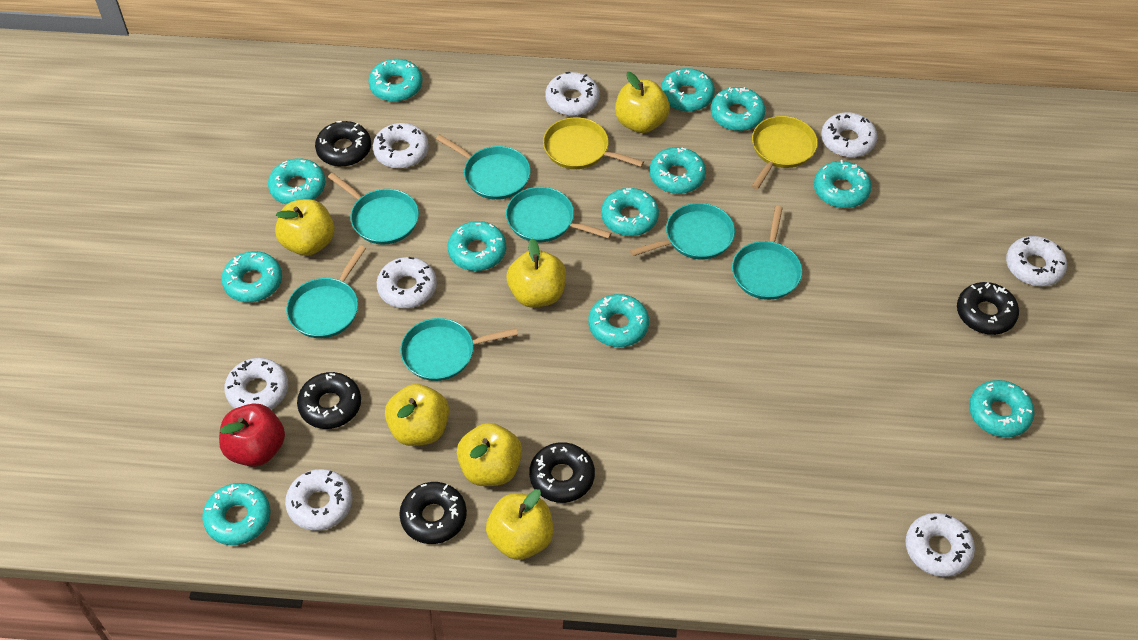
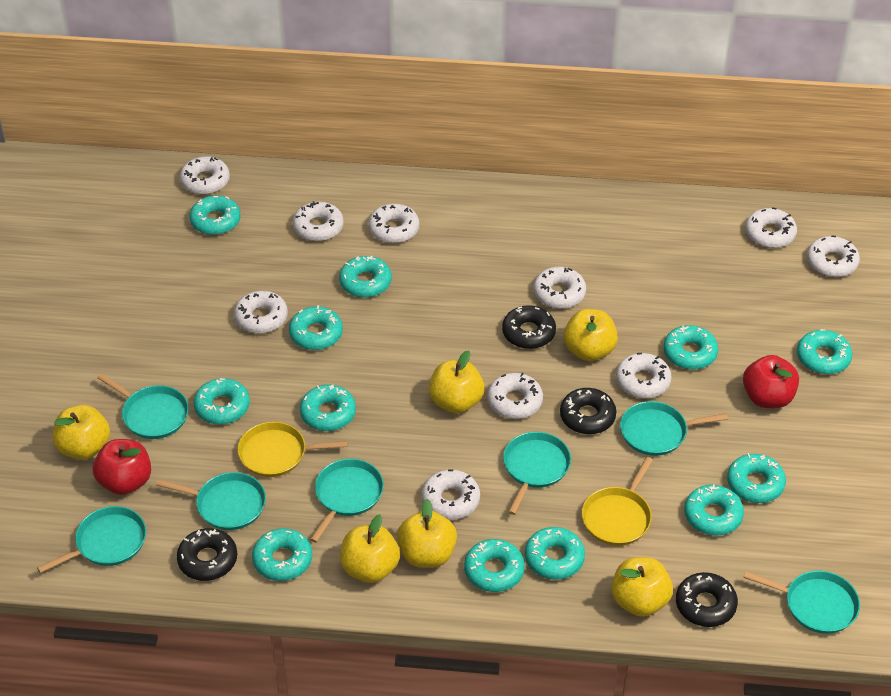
black donut: 5 -> 4
red apple: 1 -> 2
white donut: 8 -> 10

